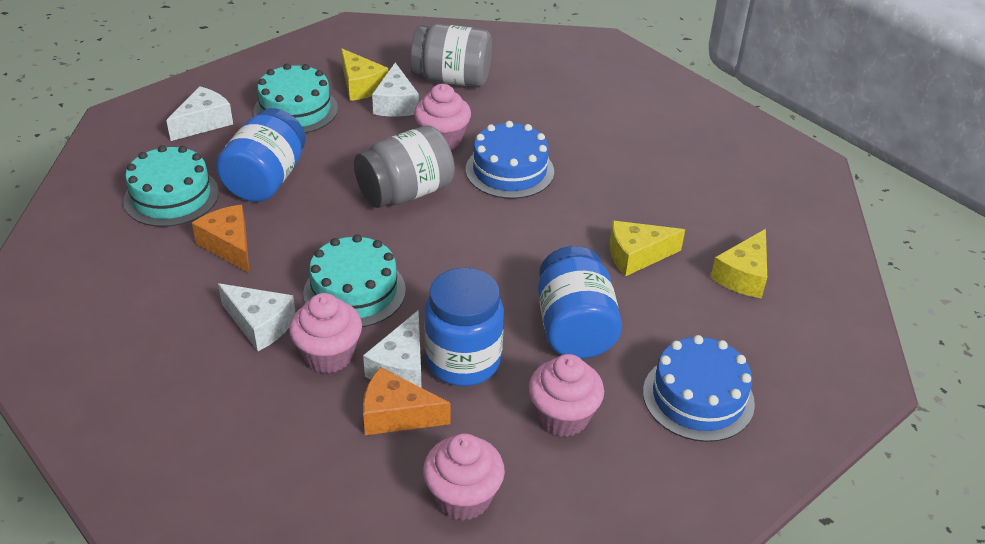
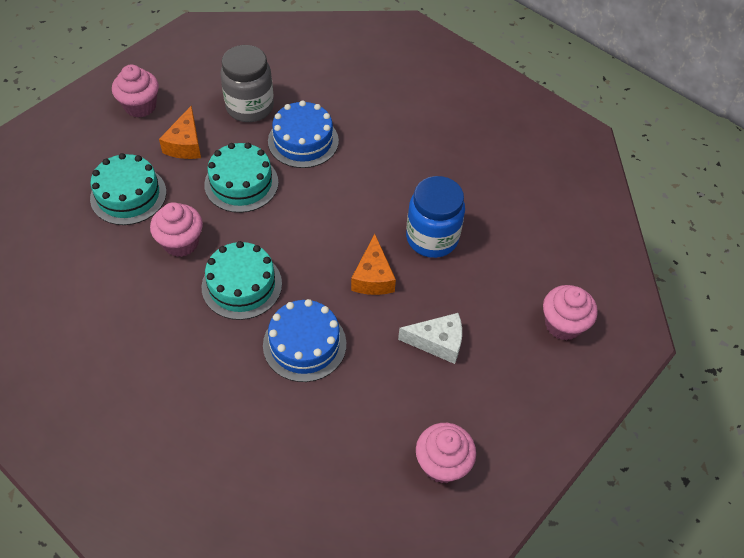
blue jar: 3 -> 1
grey jar: 2 -> 1
white cheese: 4 -> 1
yellow cheese: 3 -> 0

